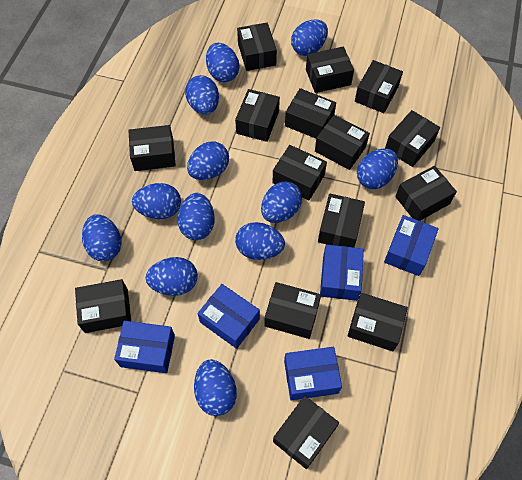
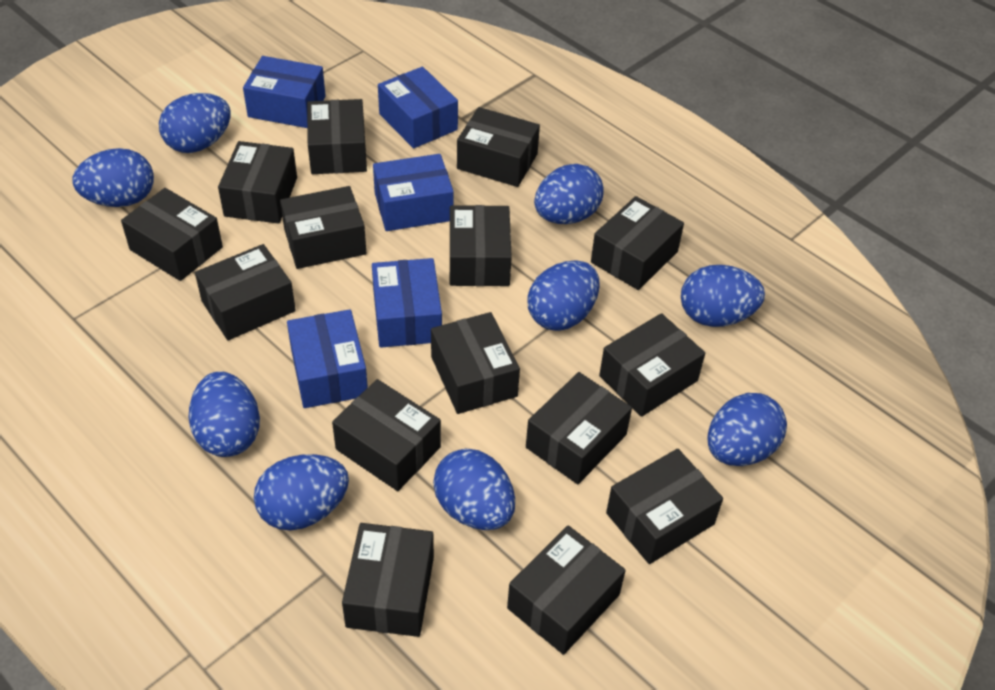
blue egg: 12 -> 9

